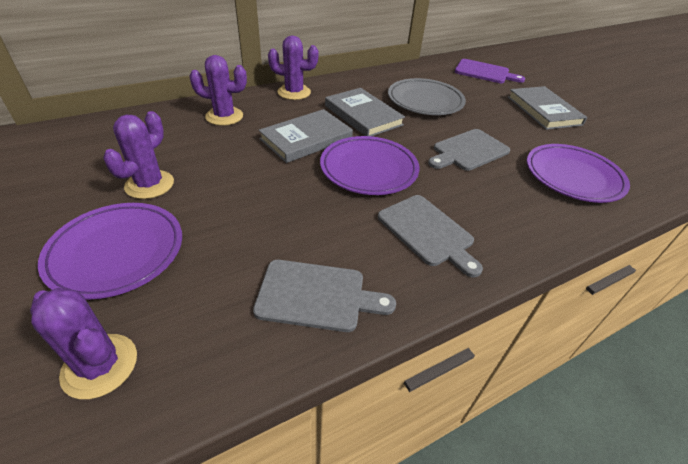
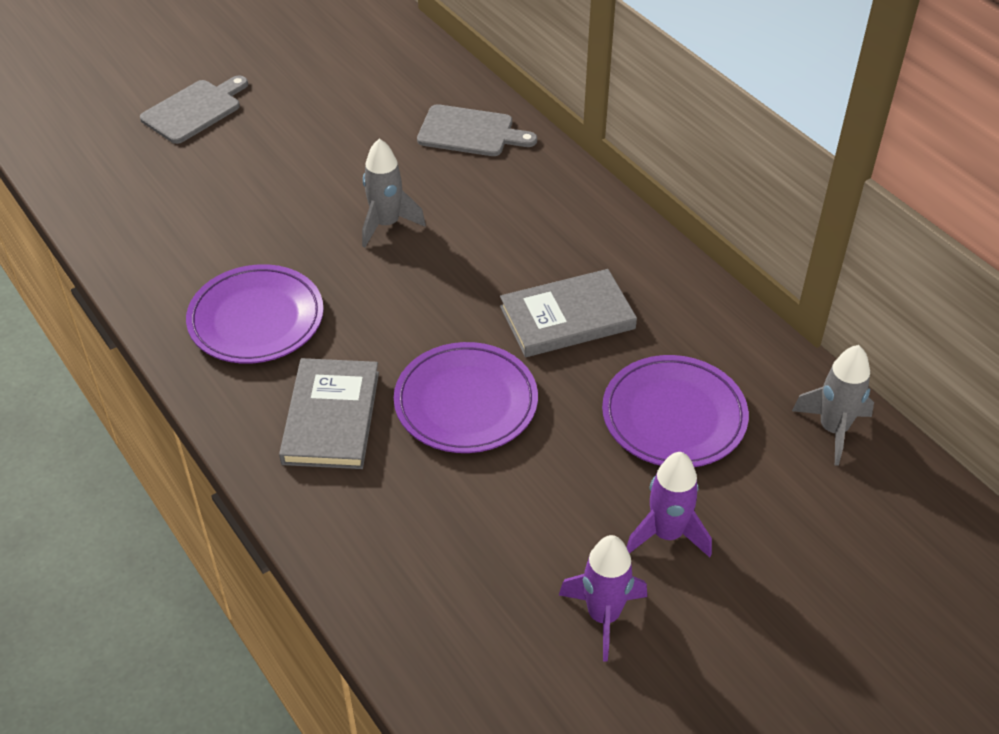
grey book: 3 -> 2
grey cutting board: 3 -> 2
grey plate: 1 -> 0
grey rocket: 0 -> 2
purple cactus: 4 -> 0
purple cutting board: 1 -> 0
purple rocket: 0 -> 2

